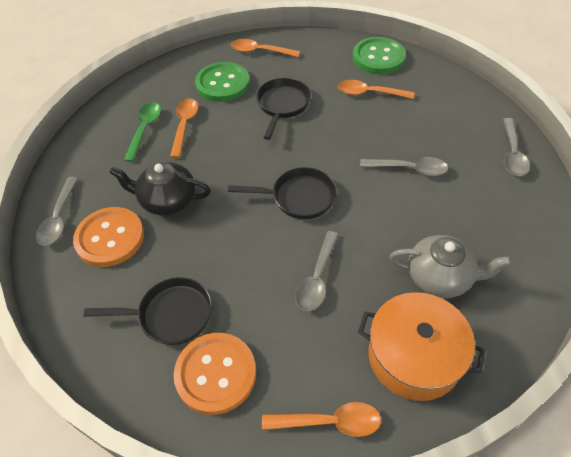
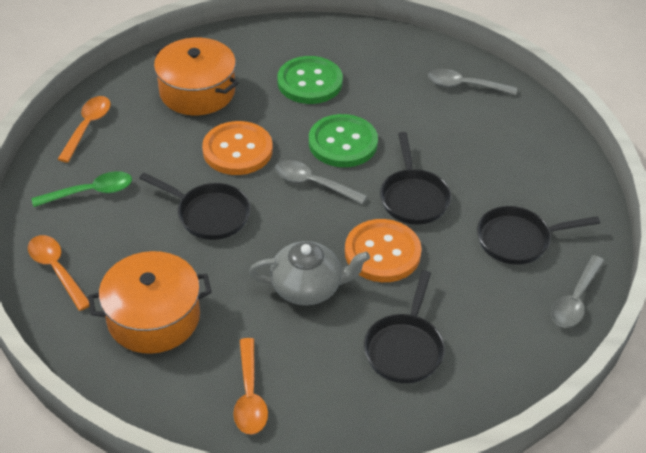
black pan: 3 -> 4
black teapot: 1 -> 0
grey spoon: 4 -> 3
orange pot: 1 -> 2
orange spoon: 4 -> 3

